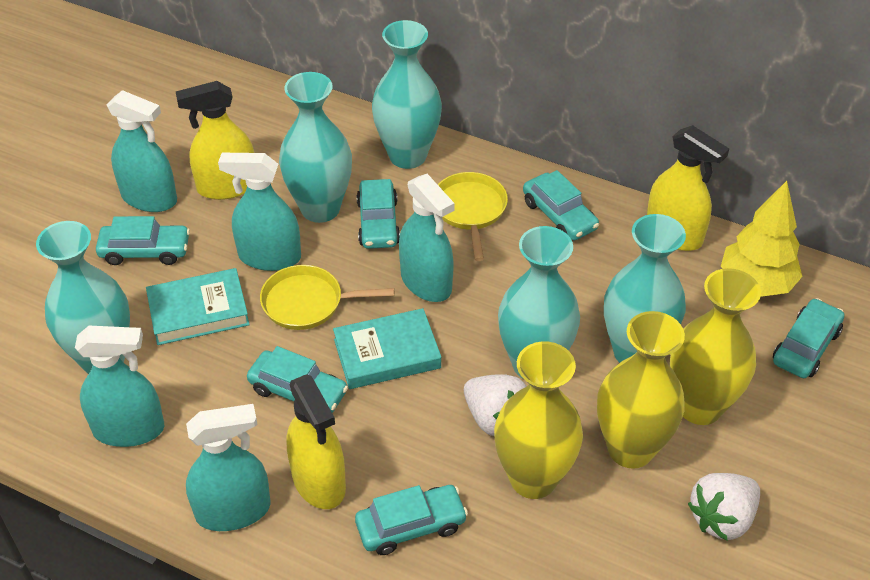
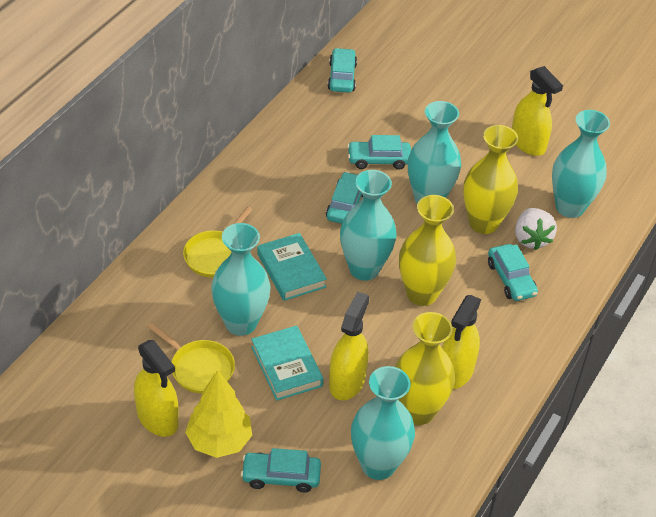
turquoise car: 6 -> 5
turquoise spray bottle: 5 -> 0
white strawberry: 2 -> 1
yellow spray bottle: 3 -> 4

